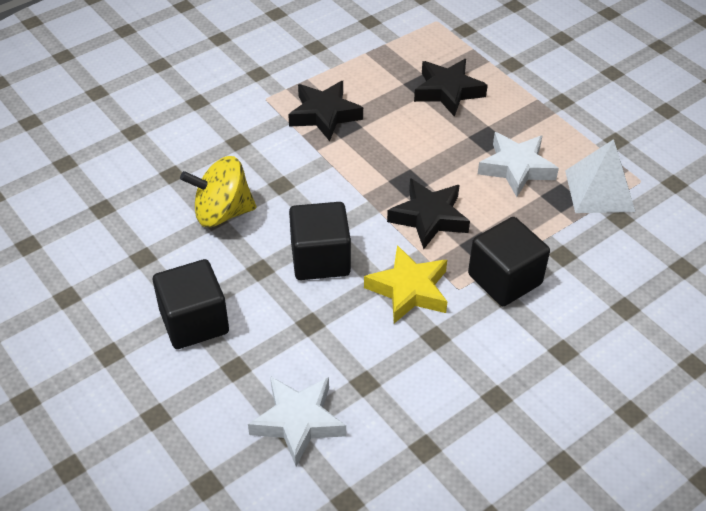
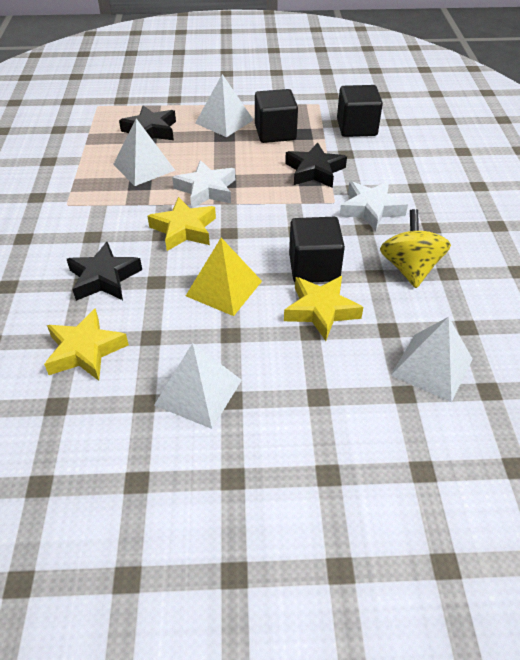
white pyramid: 1 -> 4
yellow pyramid: 0 -> 1
yellow star: 1 -> 3

